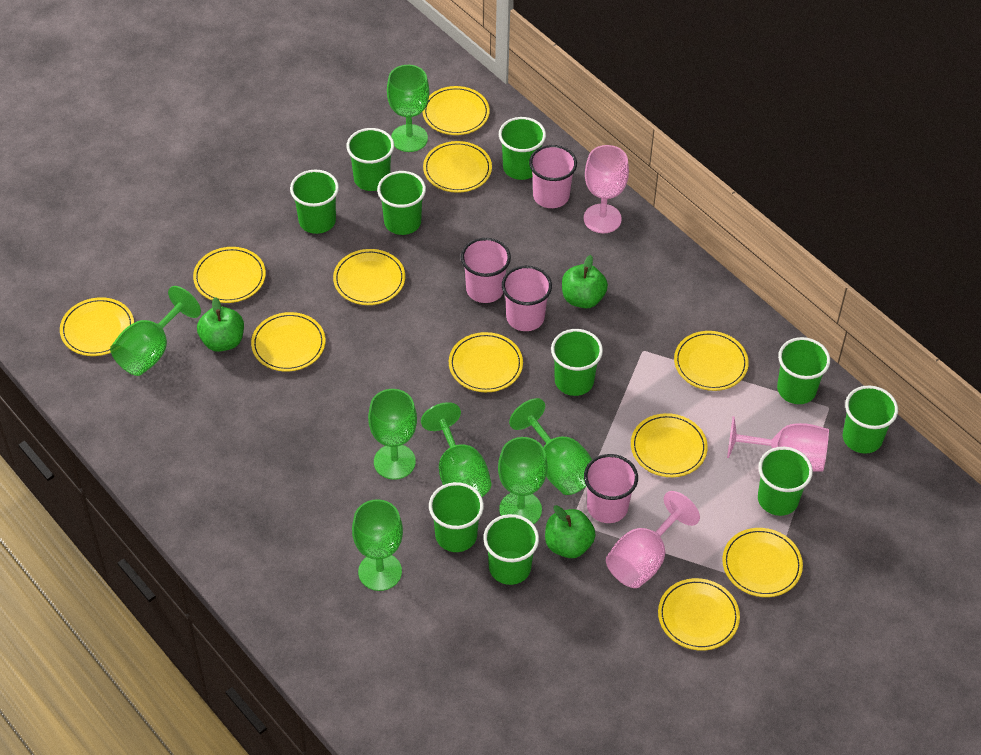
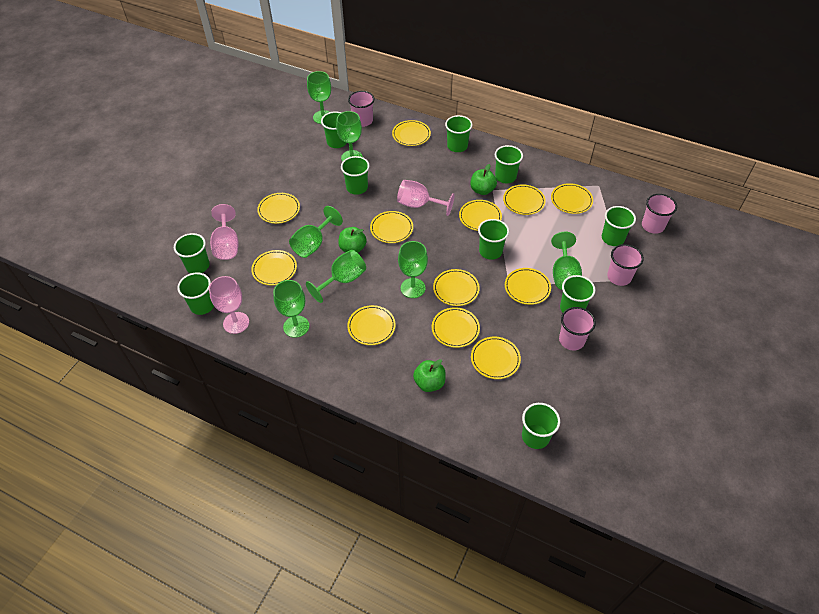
yellow plate: 11 -> 12

